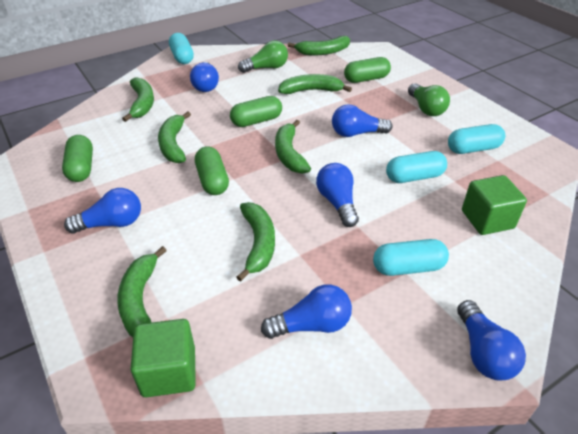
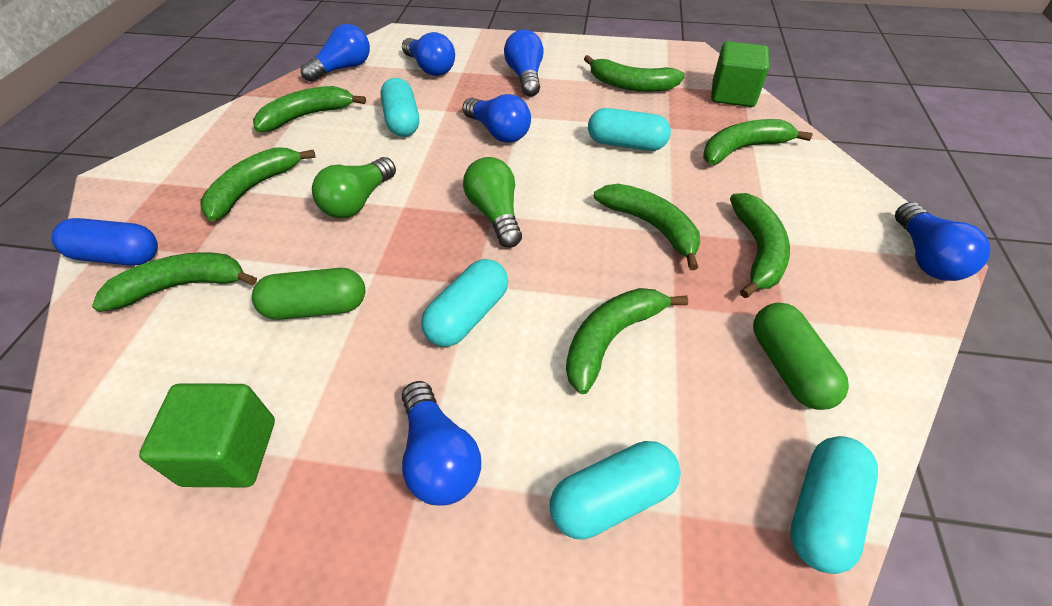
blue capsule: 0 -> 1
green banana: 7 -> 8
green capsule: 4 -> 2
turquoise capsule: 4 -> 5

